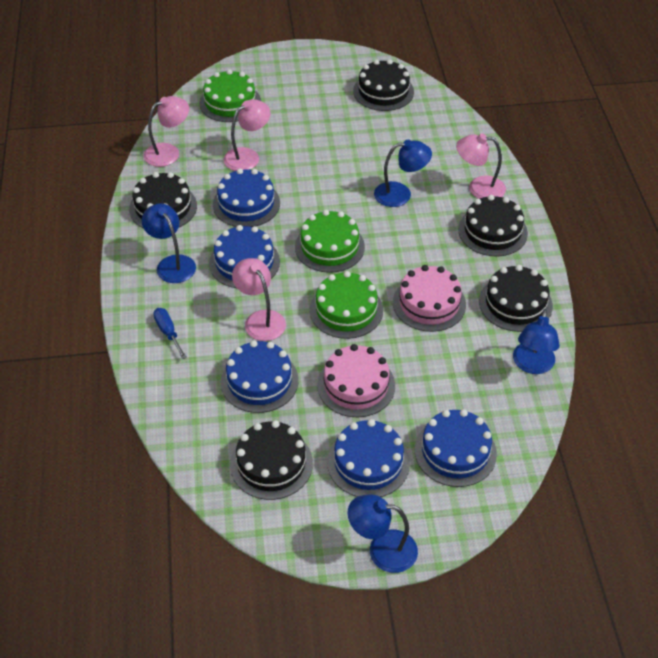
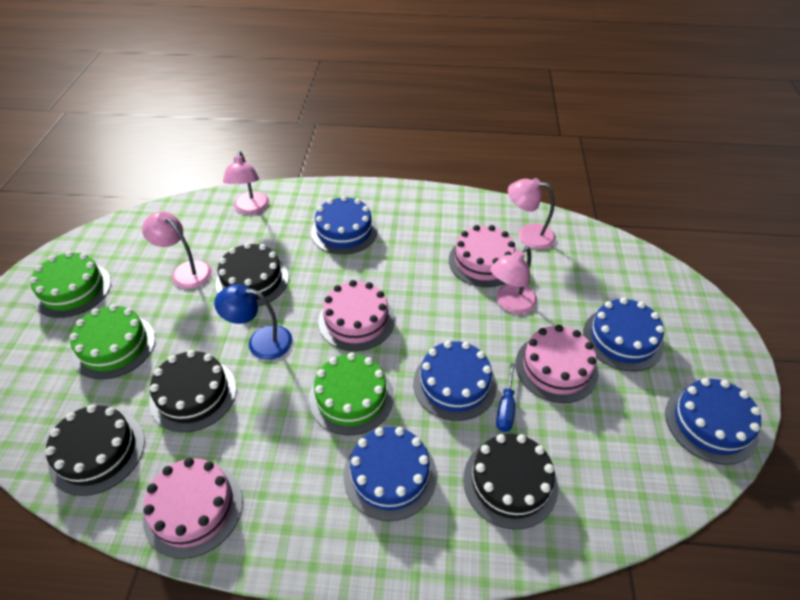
black cake: 5 -> 4
blue lamp: 4 -> 1
pink cake: 2 -> 4

